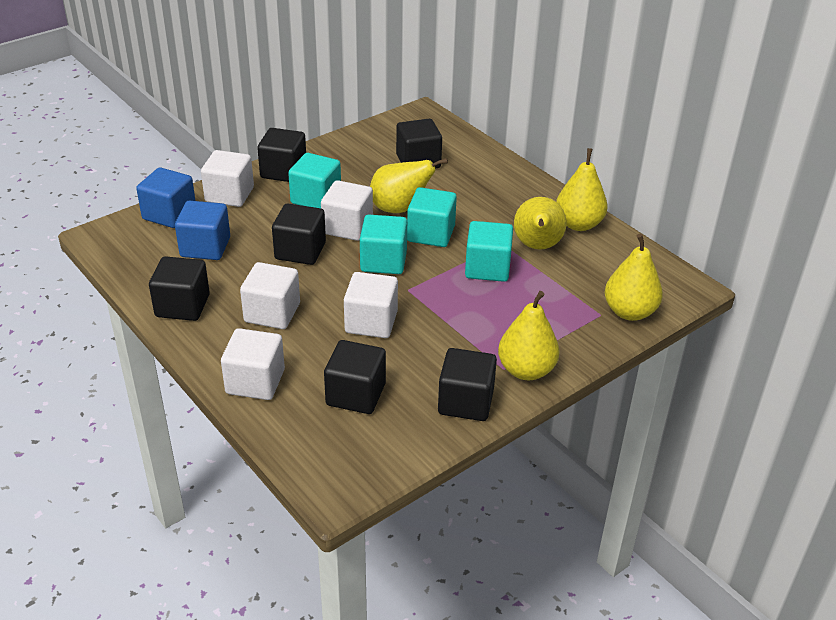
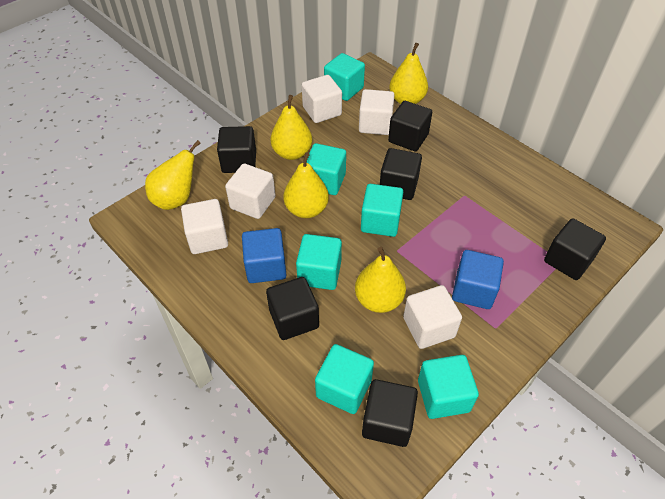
turquoise cube: 4 -> 6

